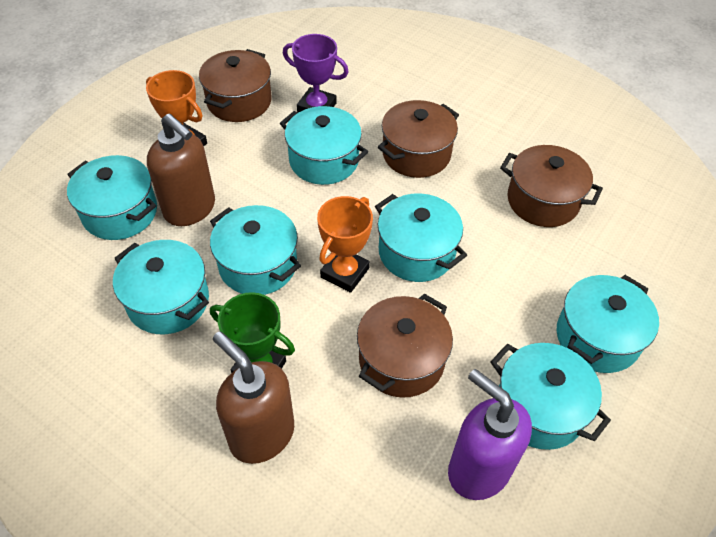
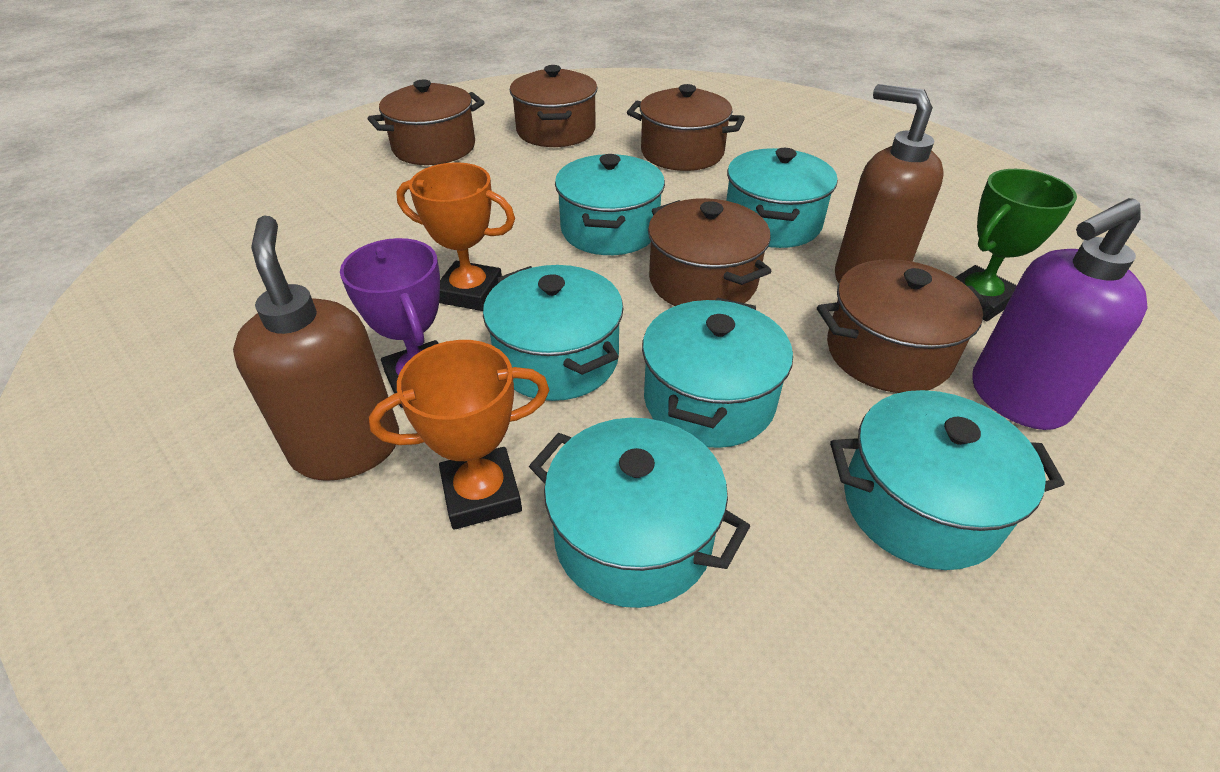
brown pot: 4 -> 5
turquoise pot: 7 -> 6

